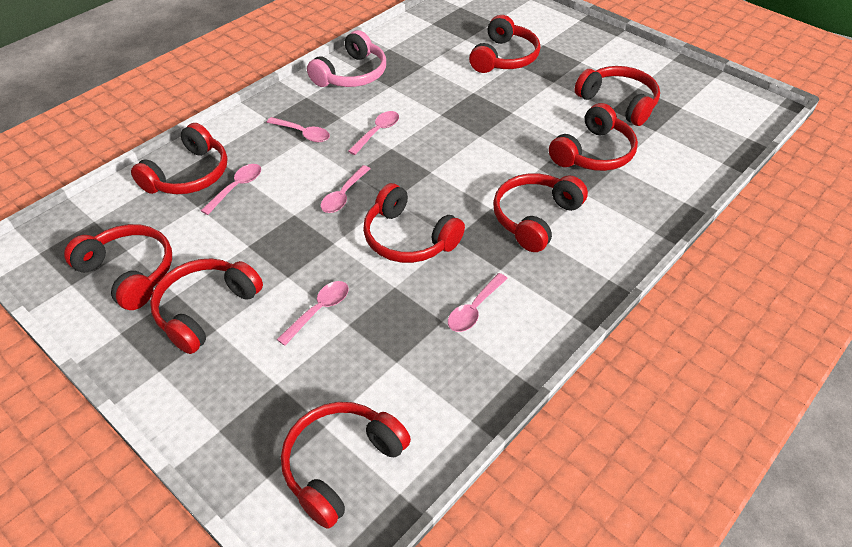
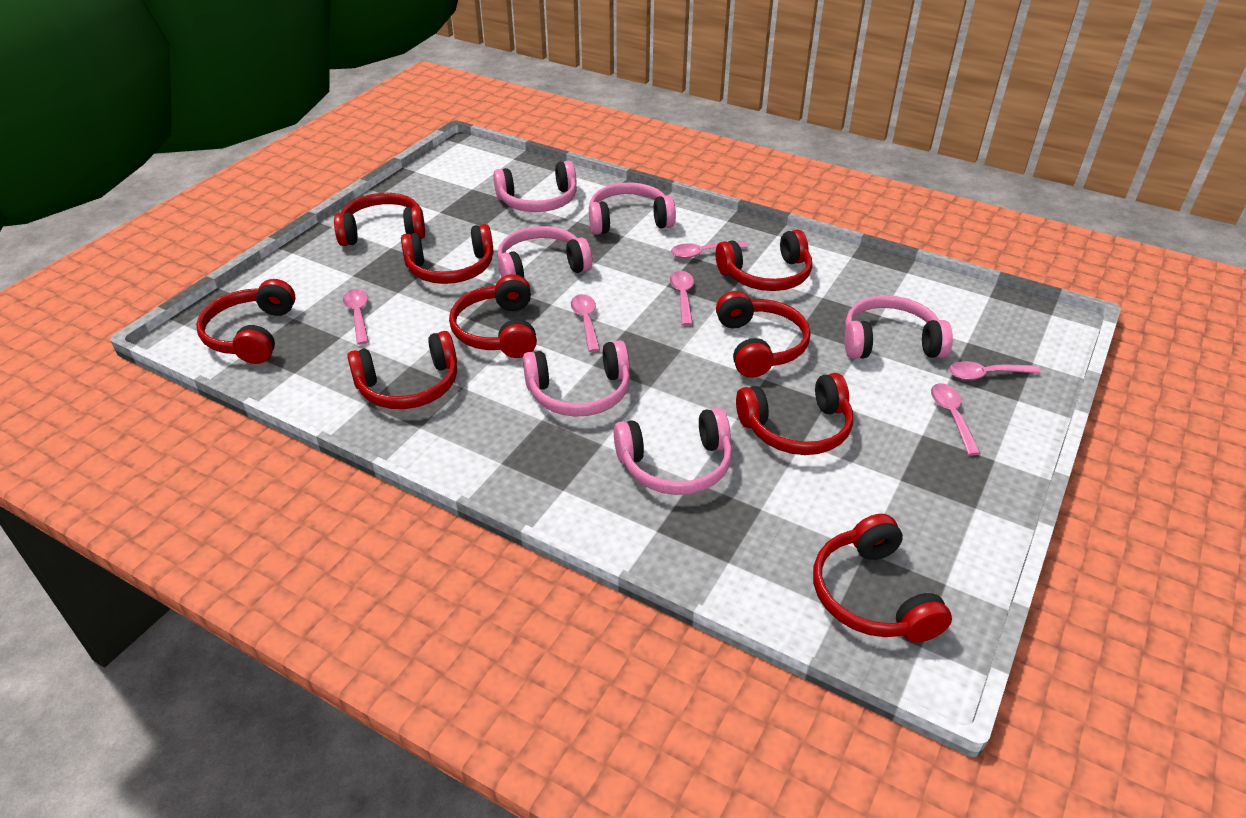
pink headphones: 1 -> 6

